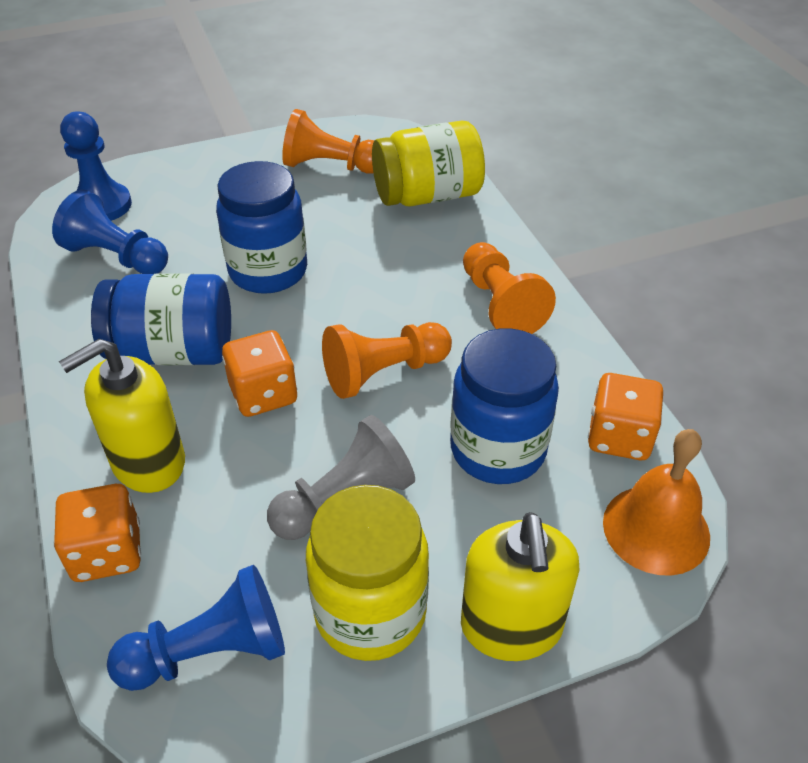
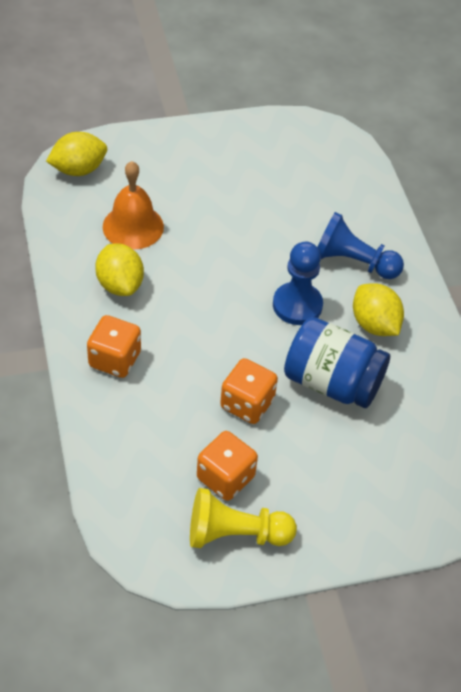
blue jar: 3 -> 1
blue pawn: 3 -> 2
grey pawn: 1 -> 0
orange pawn: 3 -> 0
yellow jar: 2 -> 0
yellow lemon: 0 -> 3
yellow pawn: 0 -> 1
yellow soap dispenser: 2 -> 0

